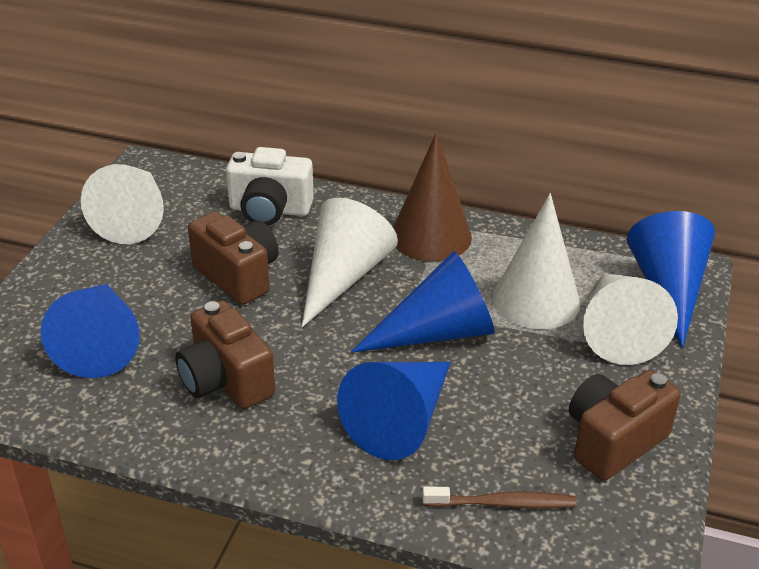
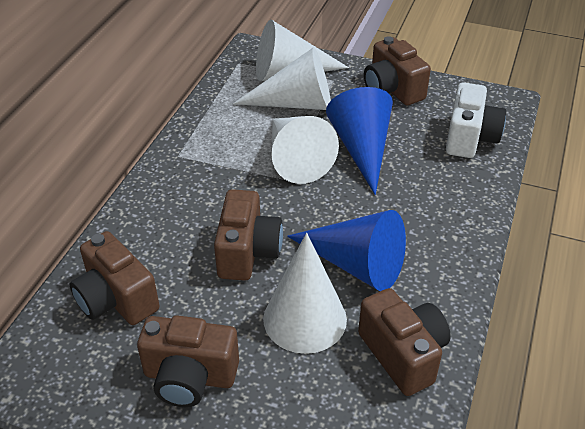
blue cone: 4 -> 2
brown camera: 3 -> 5
brown cone: 1 -> 0
brown toothbrush: 1 -> 0

